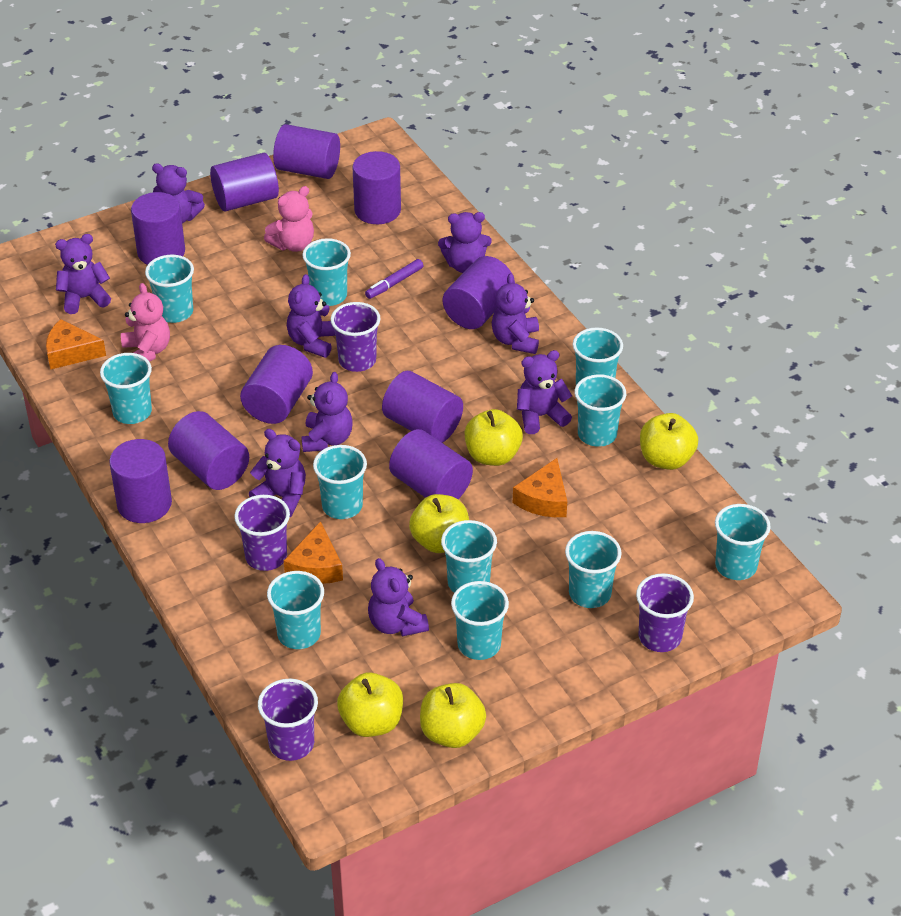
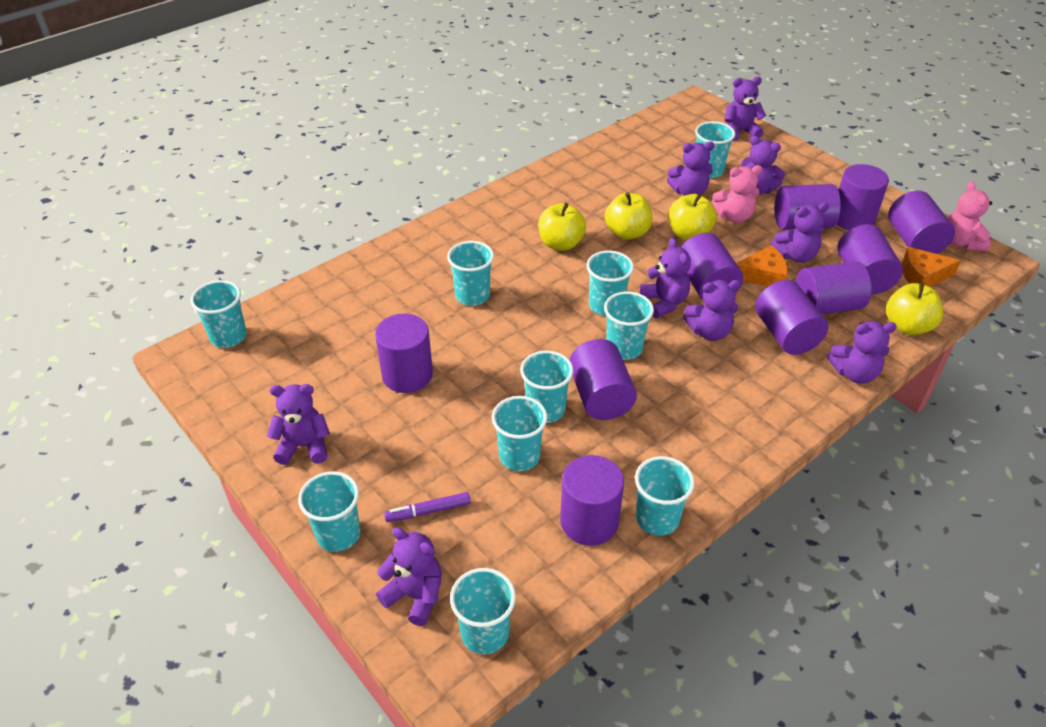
orange cheese: 3 -> 2
purple cup: 4 -> 0
turquoise cup: 11 -> 10
yellow apple: 5 -> 4

